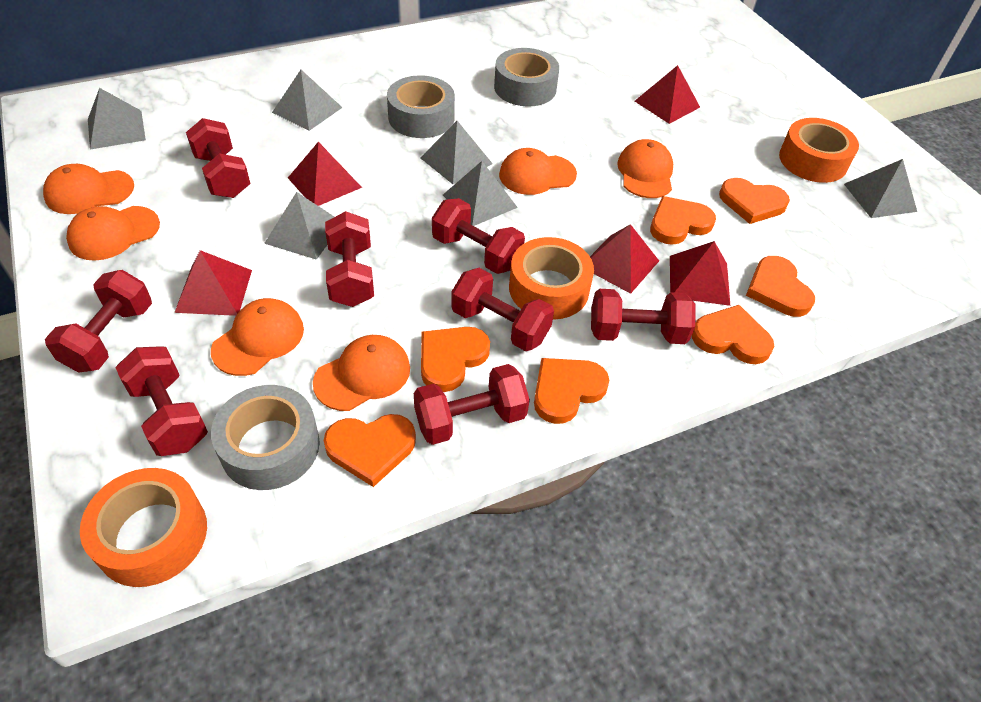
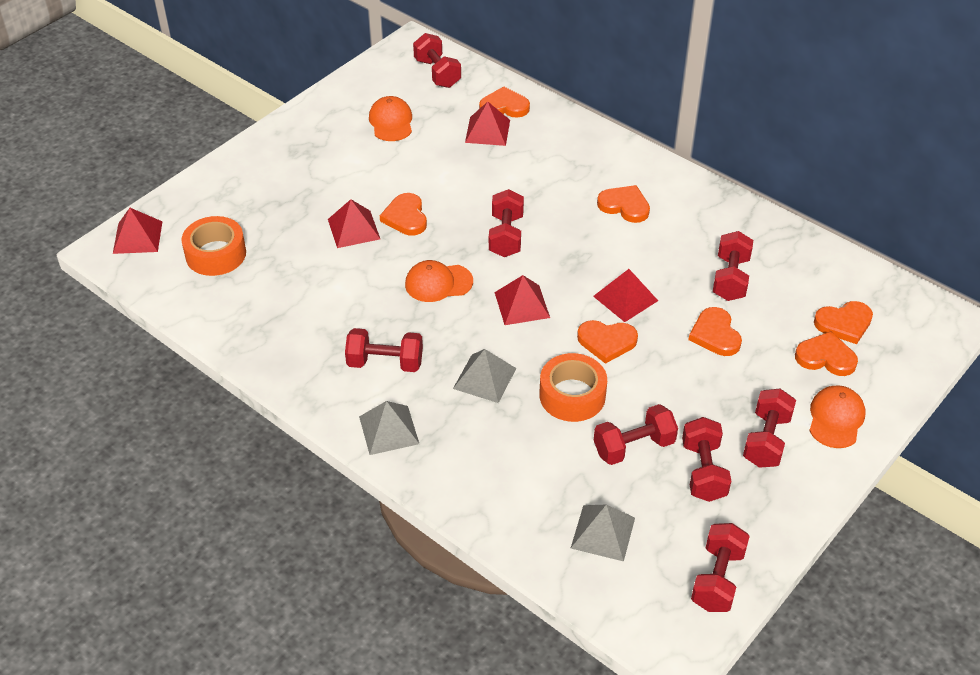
grey pyramid: 6 -> 3
grey tape: 3 -> 0
orange cap: 6 -> 3
orange tape: 3 -> 2

